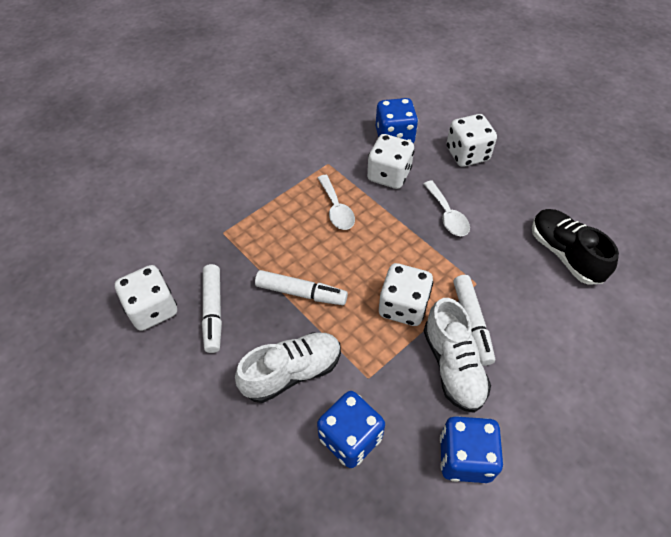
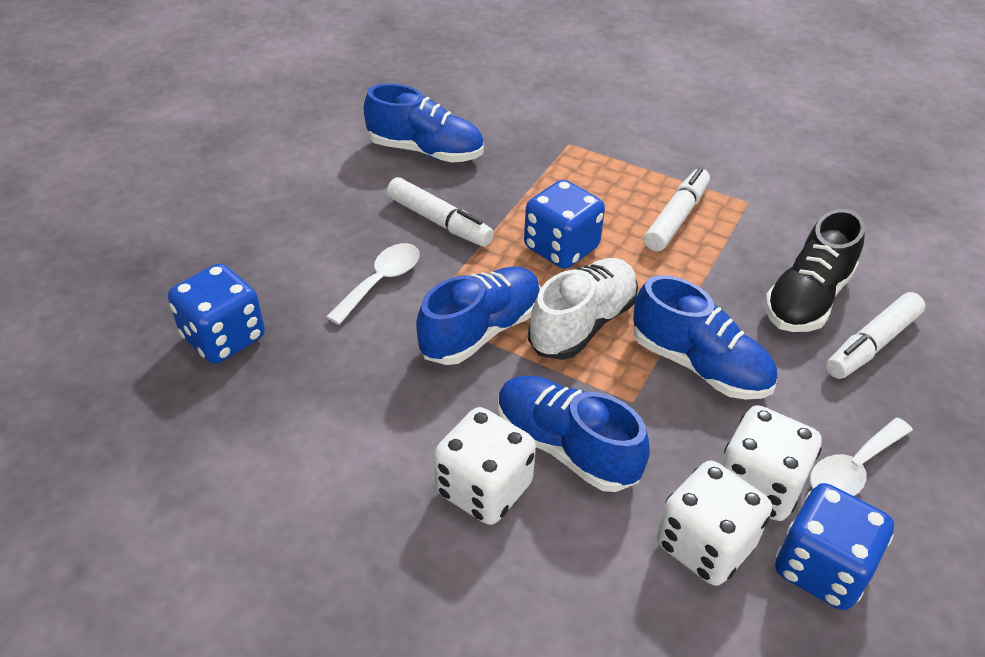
blue shoe: 0 -> 4
white dice: 4 -> 3
white shoe: 2 -> 1

